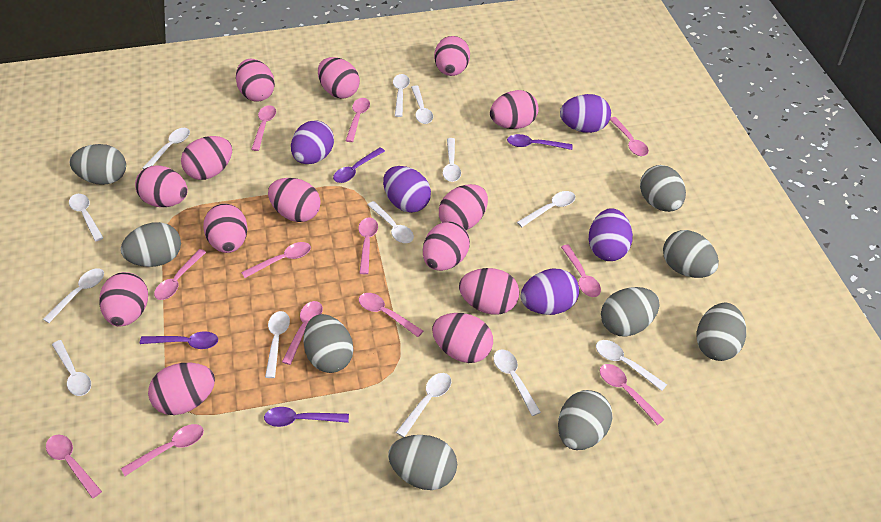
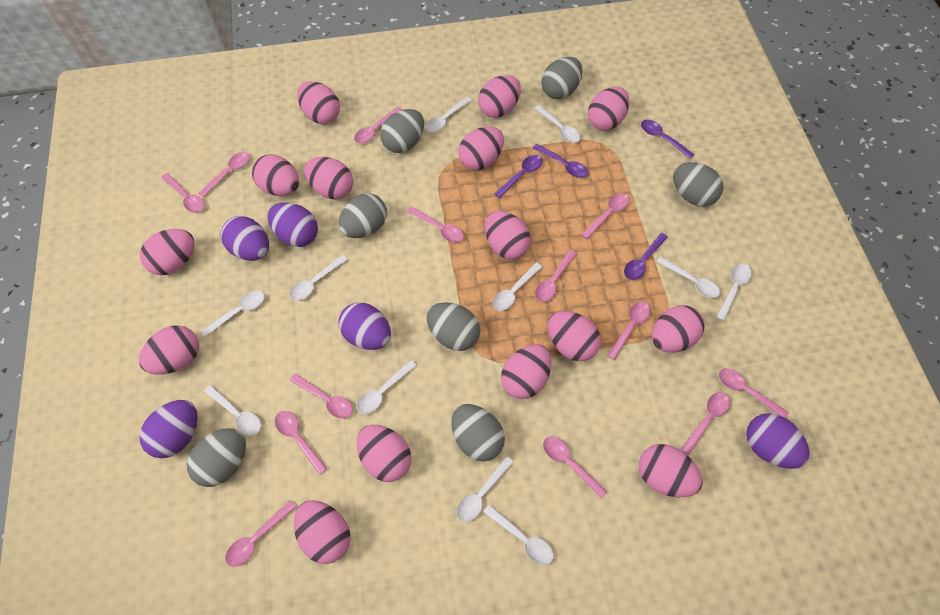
grey egg: 9 -> 7
pink egg: 14 -> 15
pink spoon: 12 -> 13
white spoon: 13 -> 11

